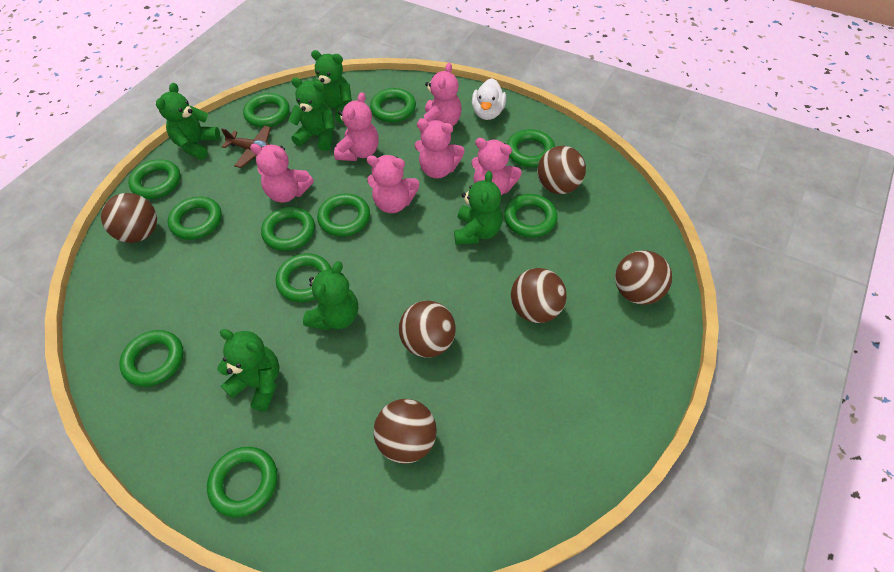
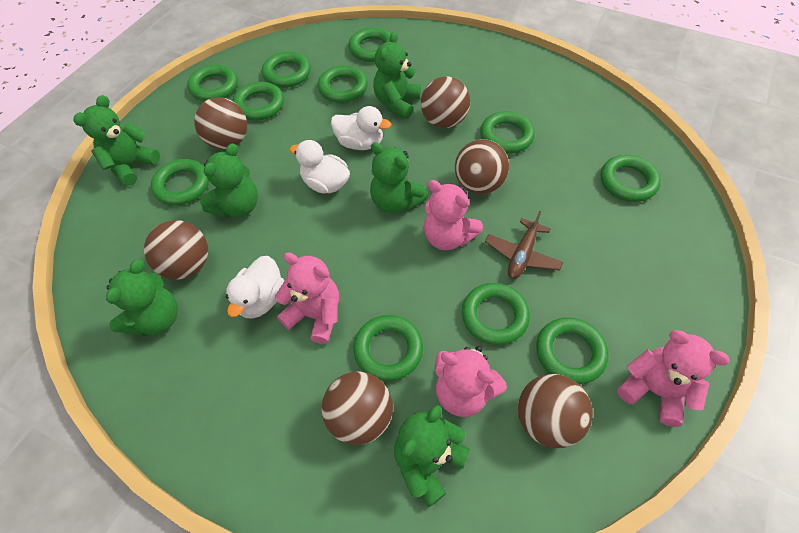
pink teddy bear: 6 -> 4
white duck: 1 -> 3

